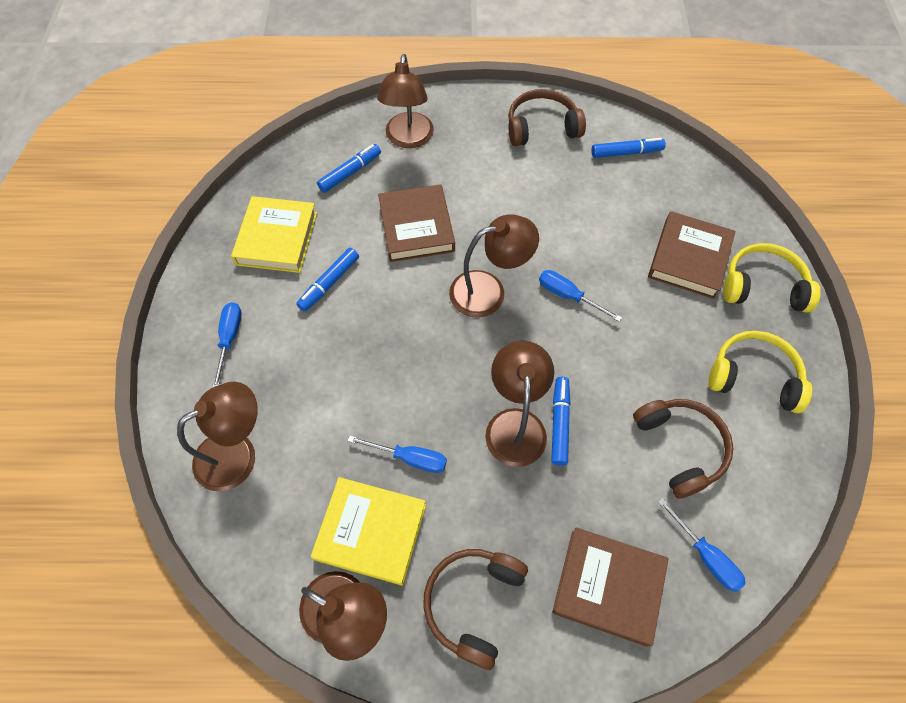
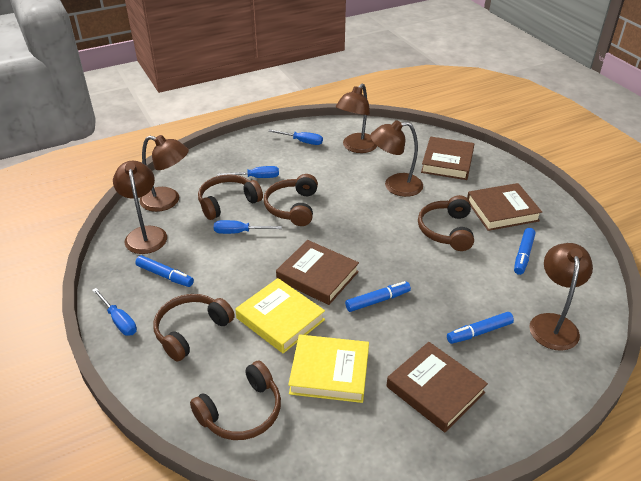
brown book: 3 -> 4
brown headphones: 3 -> 5
yellow headphones: 2 -> 0

